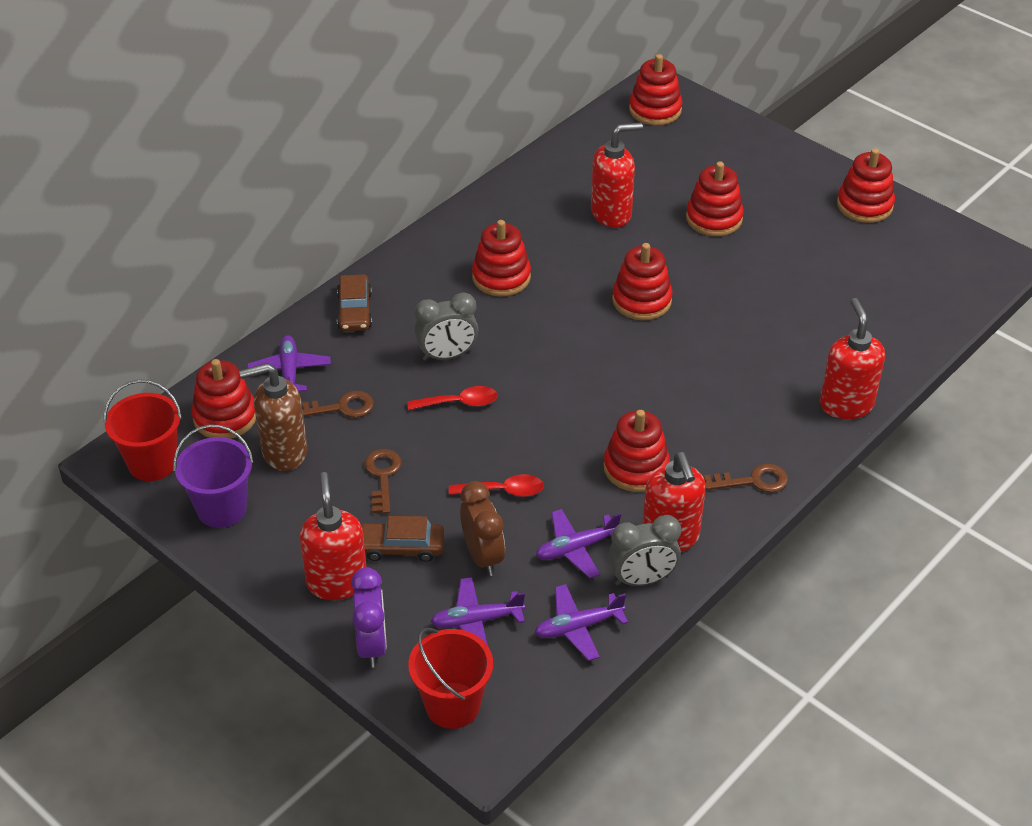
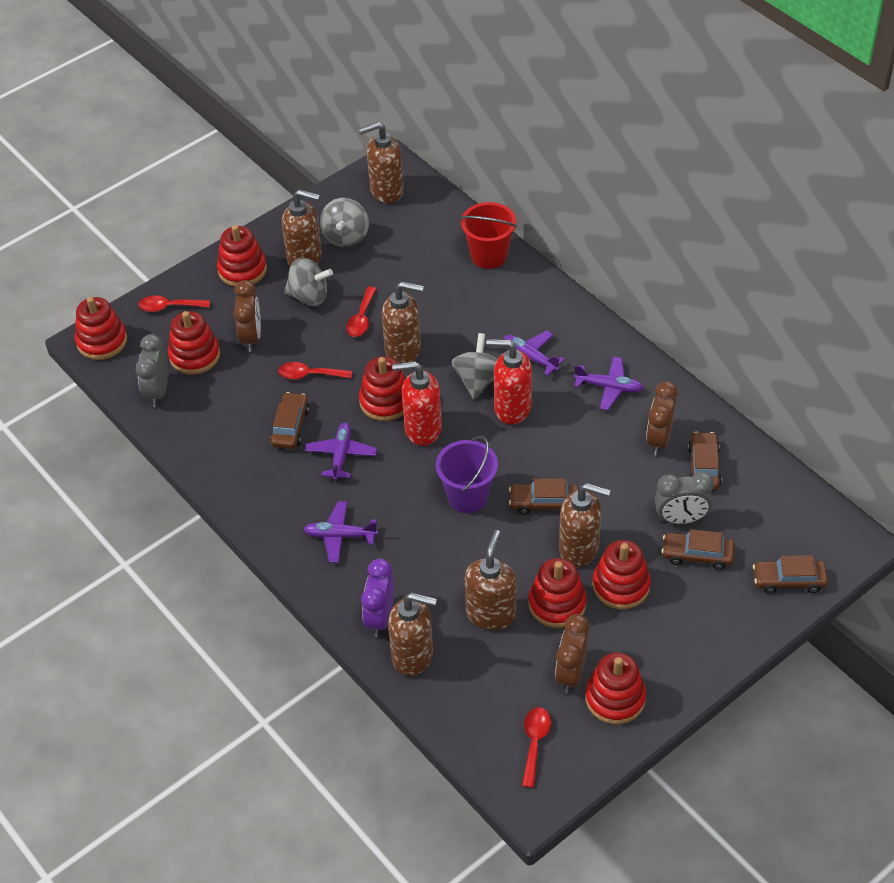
brown car: 2 -> 5
brown clock: 1 -> 3
brown key: 3 -> 0
brown soap dispenser: 1 -> 6
grey spinning top: 0 -> 3
red bucket: 2 -> 1
red soap dispenser: 4 -> 2
red spoon: 2 -> 4

